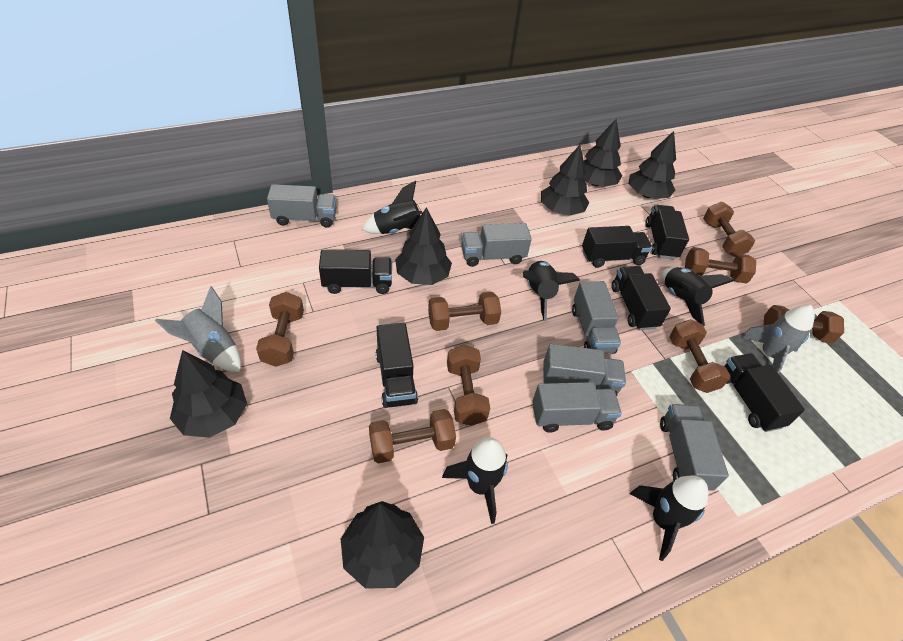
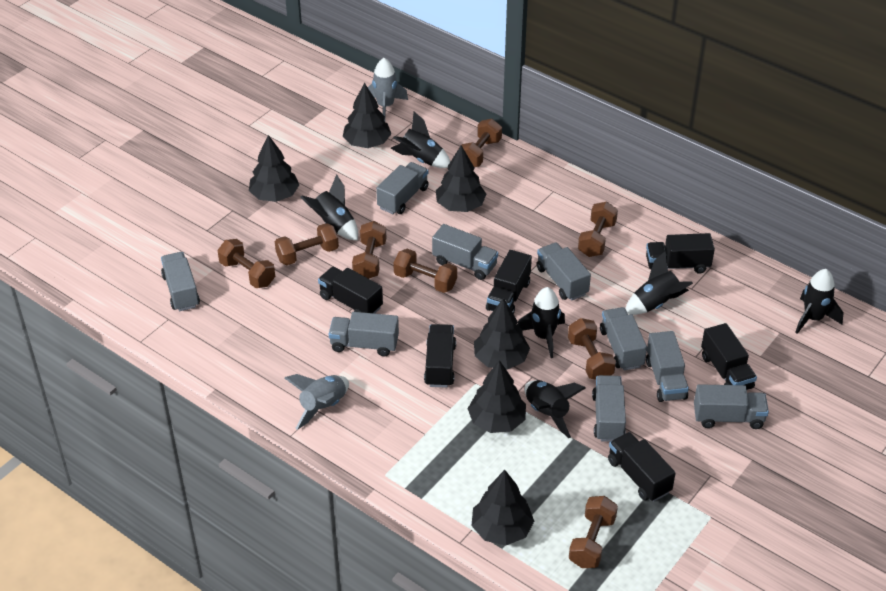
black rocket: 5 -> 6
grey truck: 6 -> 9

